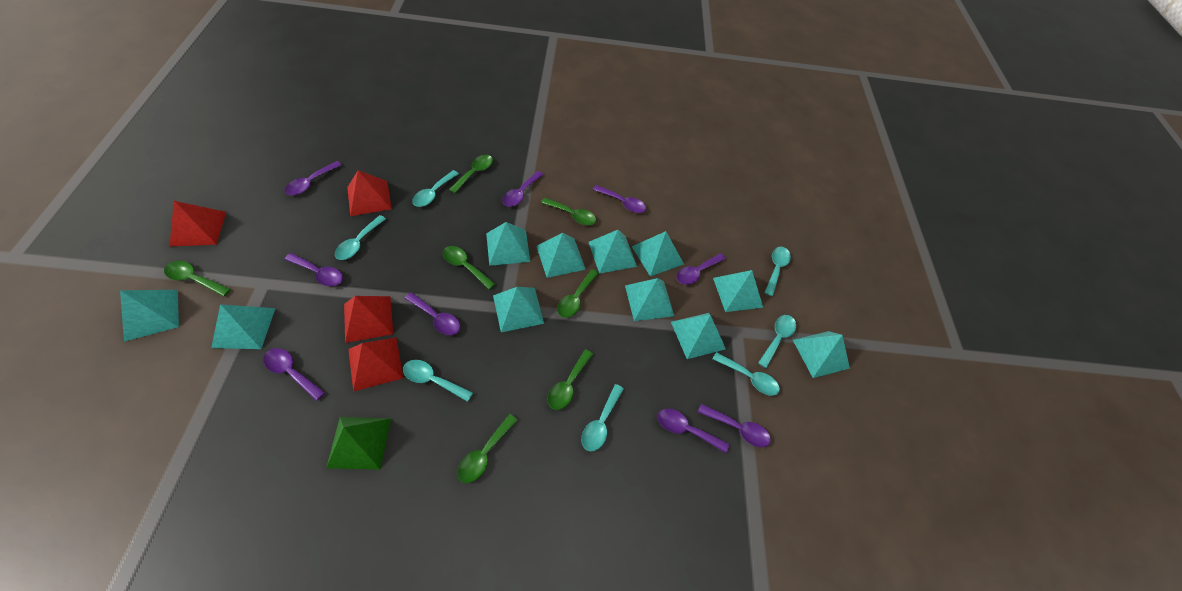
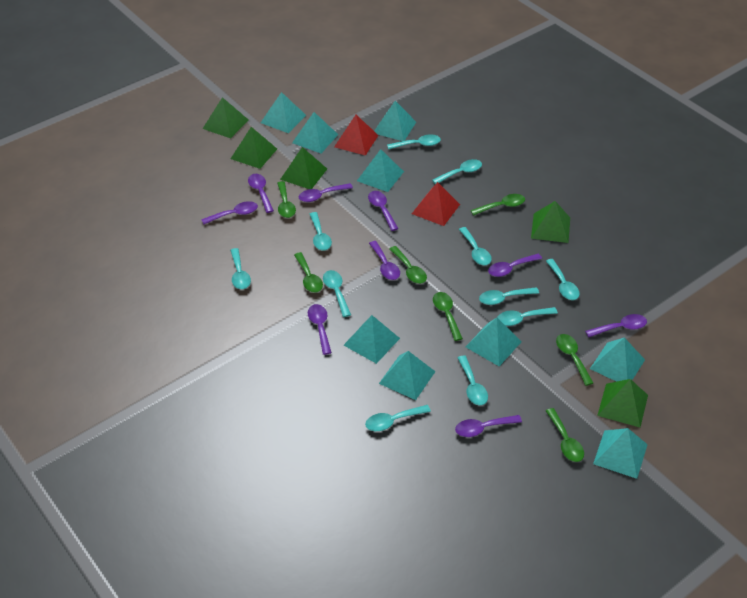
green pyramid: 1 -> 5
red pyramid: 4 -> 2
turquoise pyramid: 11 -> 9
turquoise spoon: 7 -> 11

